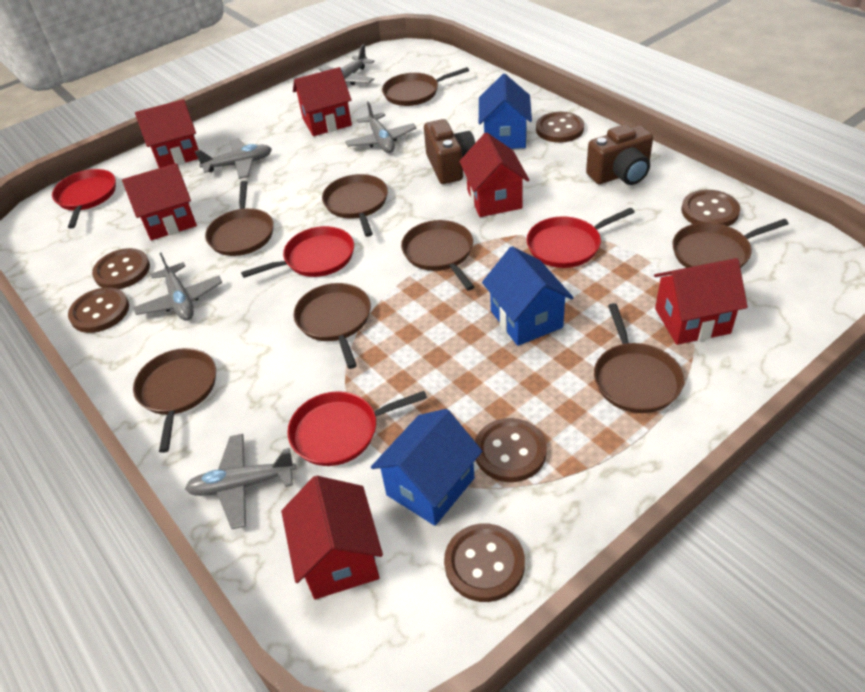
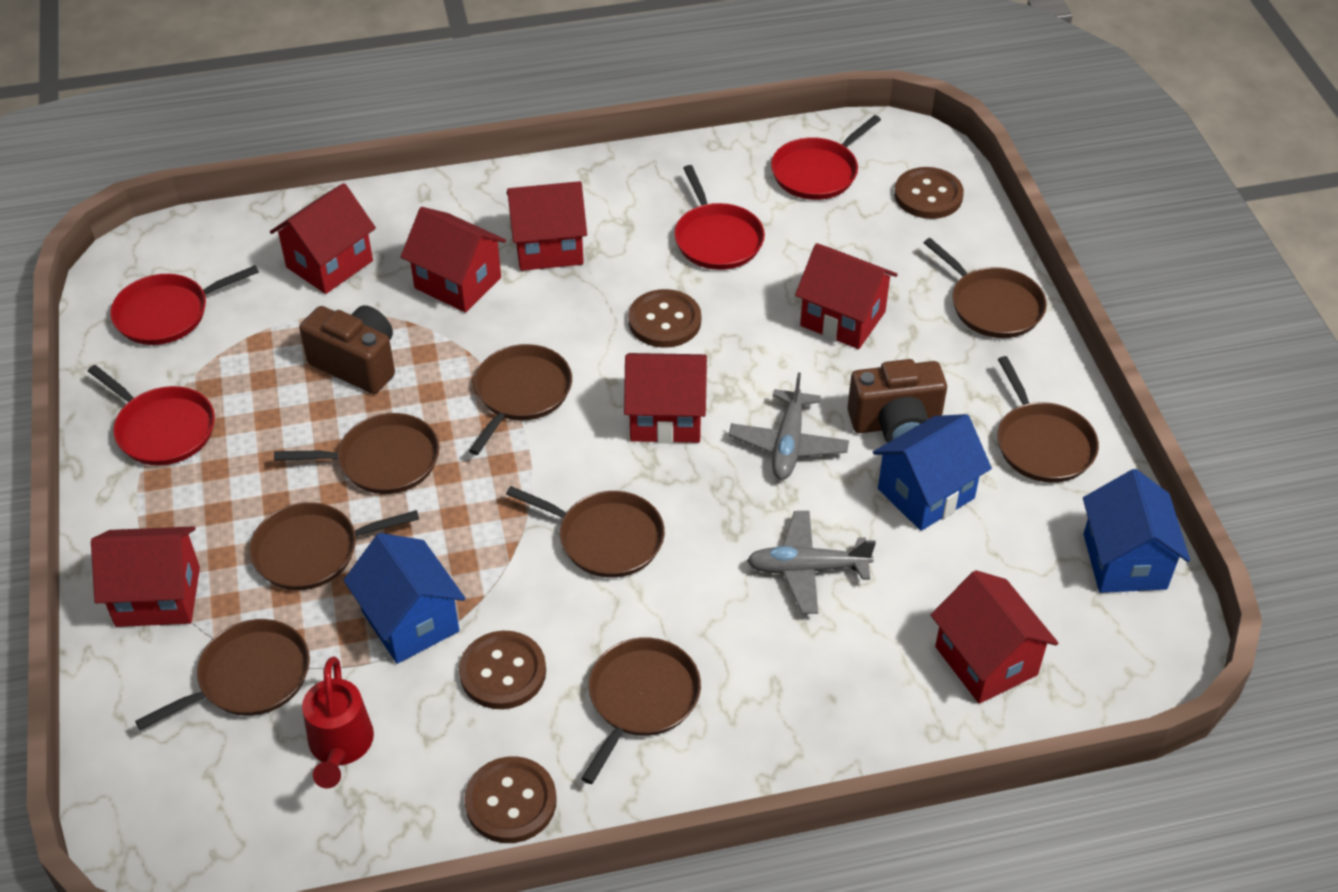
brown button: 6 -> 4
grey plane: 5 -> 2
red house: 6 -> 7
red watering can: 0 -> 1

